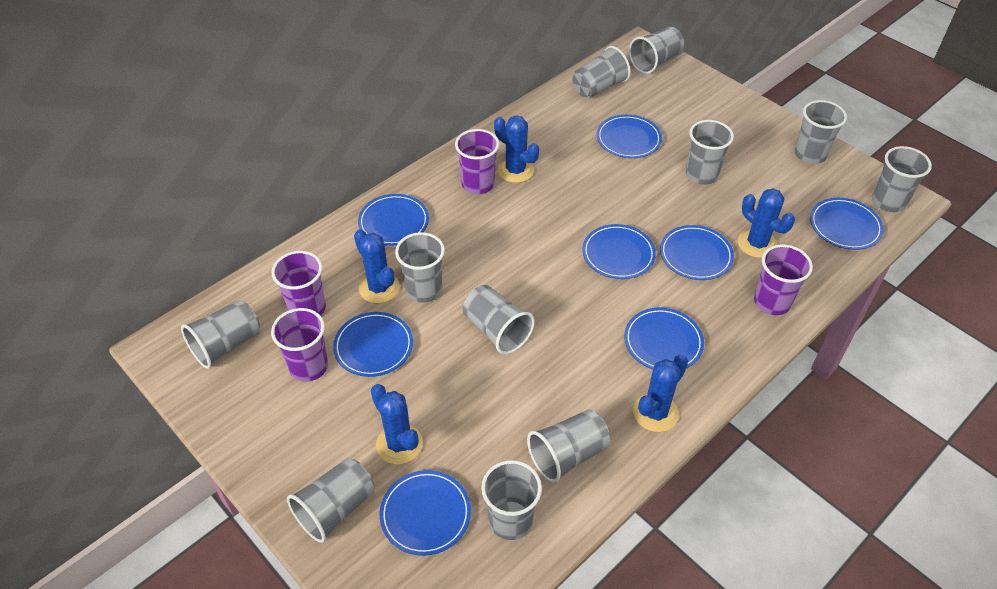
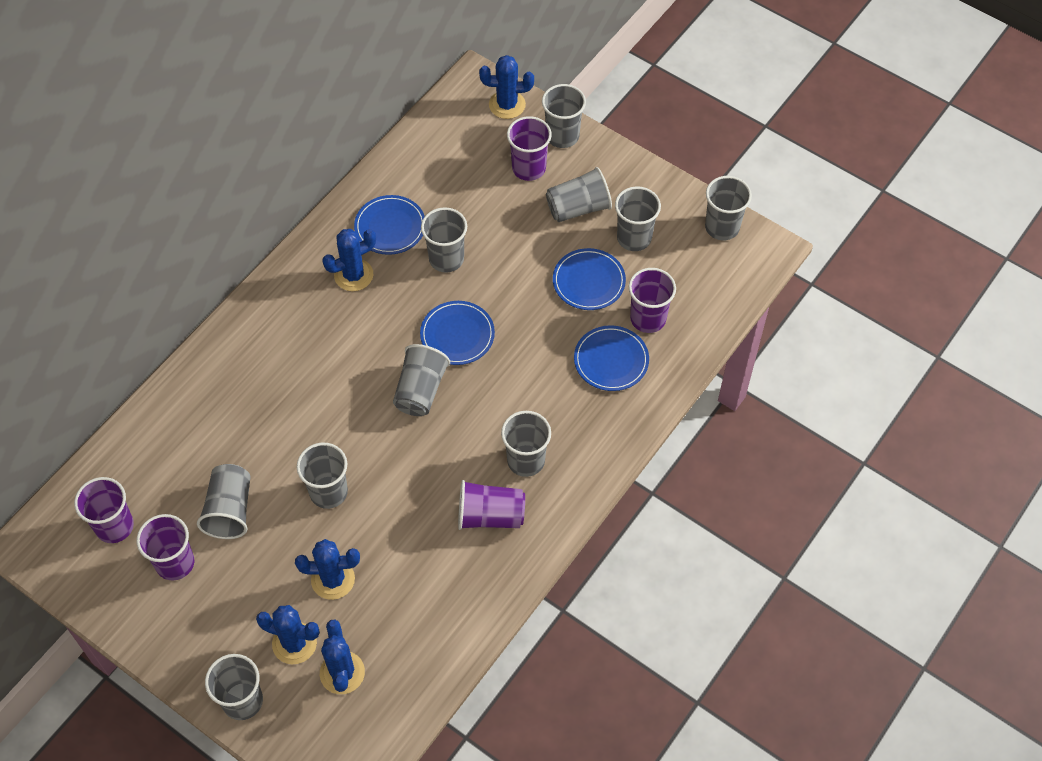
blue plate: 8 -> 4
grey cup: 11 -> 10
purple cup: 4 -> 5

